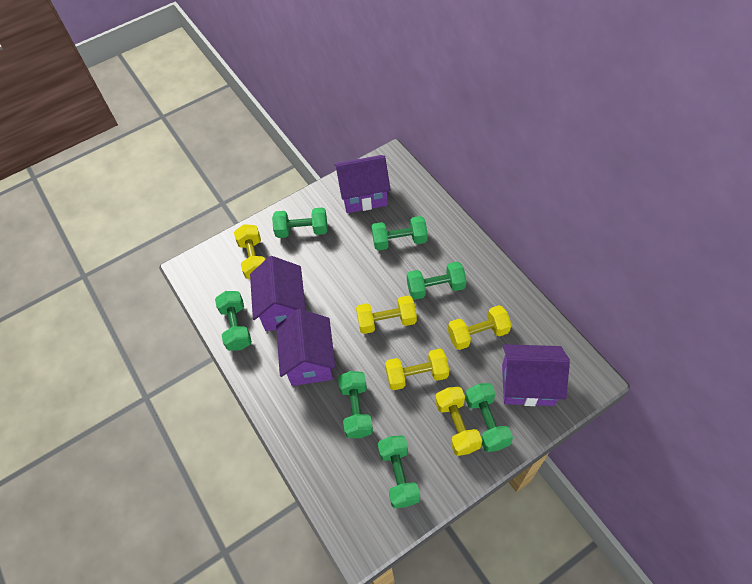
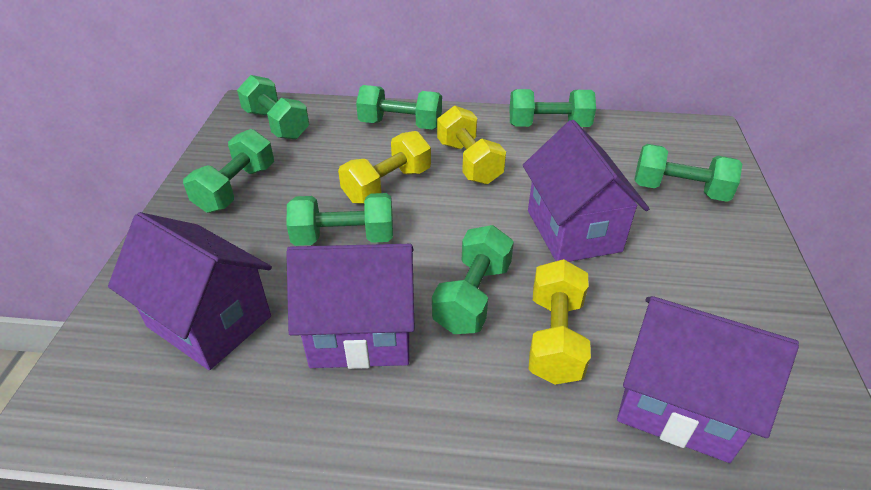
yellow dumbbell: 5 -> 3

